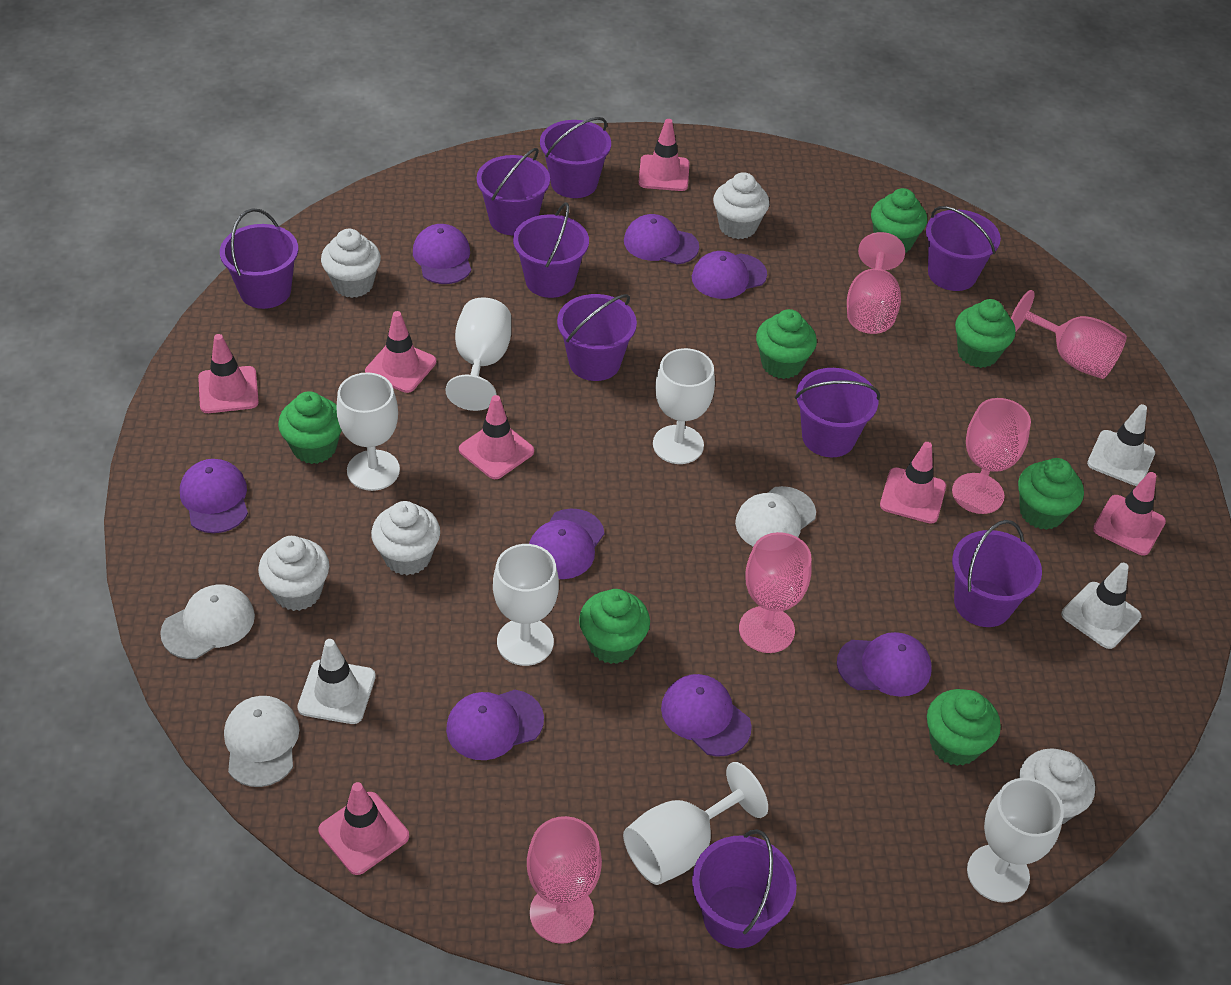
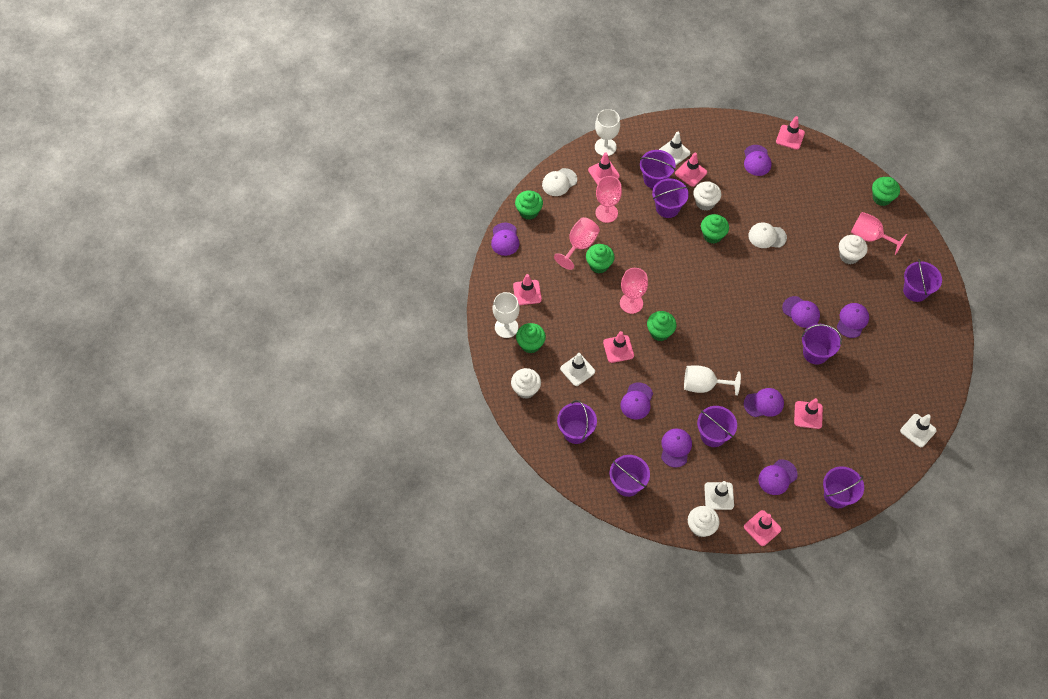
green cupcake: 7 -> 6
pink goblet: 5 -> 4
purple bucket: 9 -> 8
white cap: 3 -> 2
white cupcake: 5 -> 4
white goblet: 6 -> 3
white traffic cone: 3 -> 4

